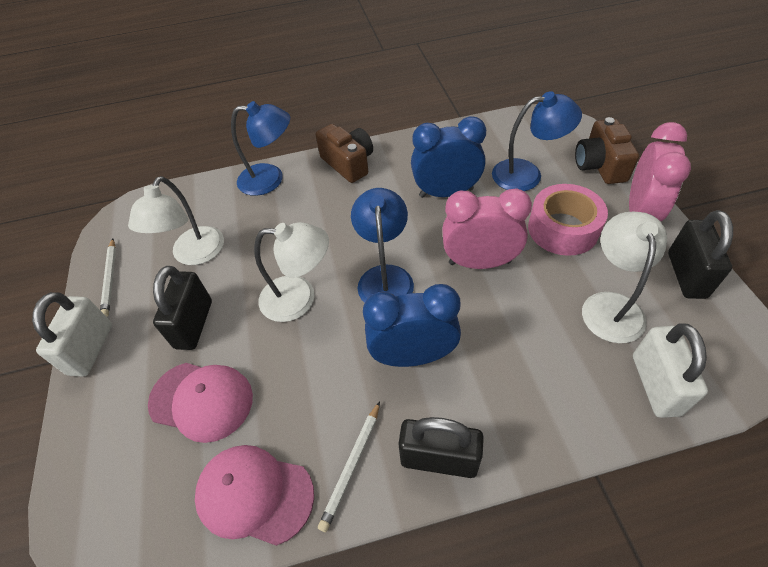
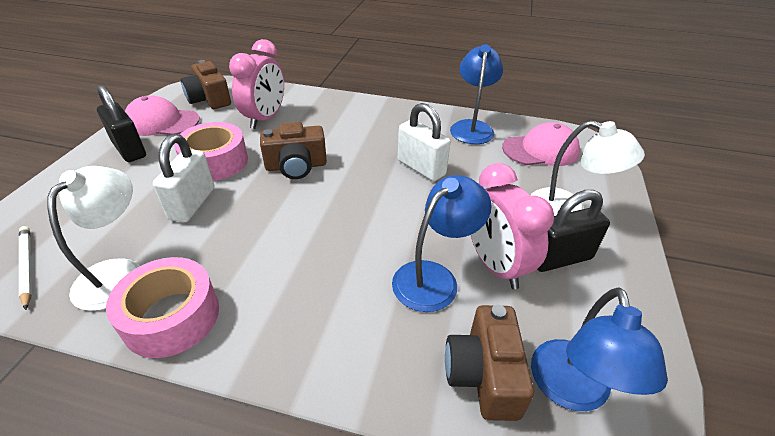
black padlock: 3 -> 2
blue clock: 2 -> 0
brown camera: 2 -> 3
pink tape: 1 -> 2
white lamp: 3 -> 2
white pencil: 2 -> 1

